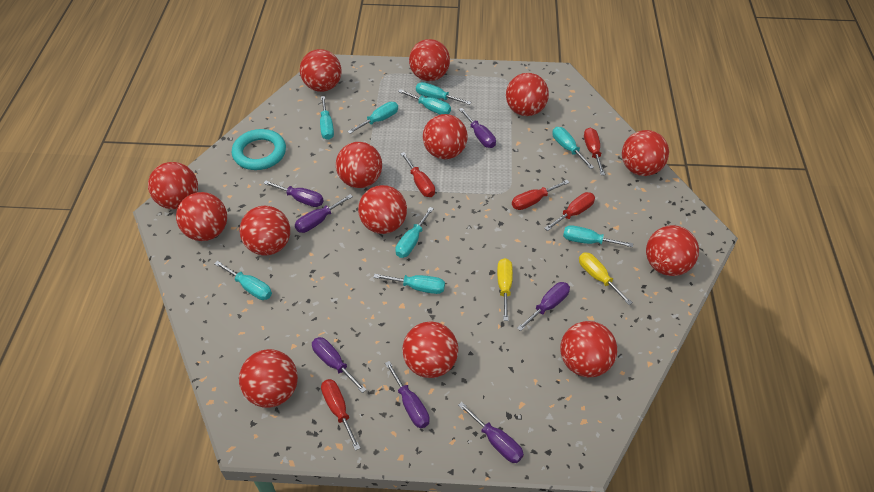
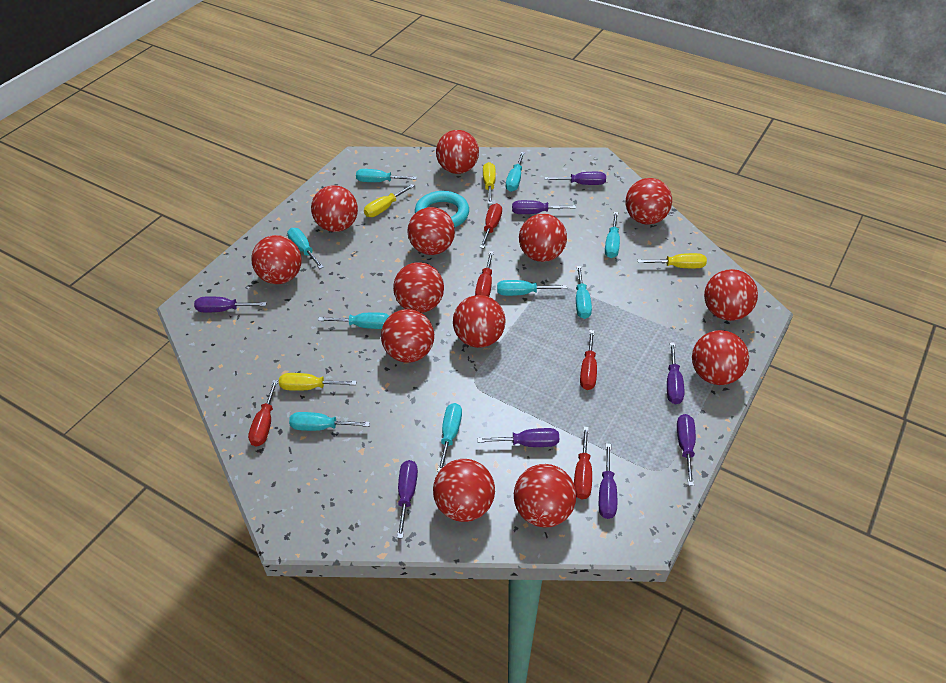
purple screwdriver: 7 -> 8
red ball: 14 -> 13
yellow screwdriver: 2 -> 4

